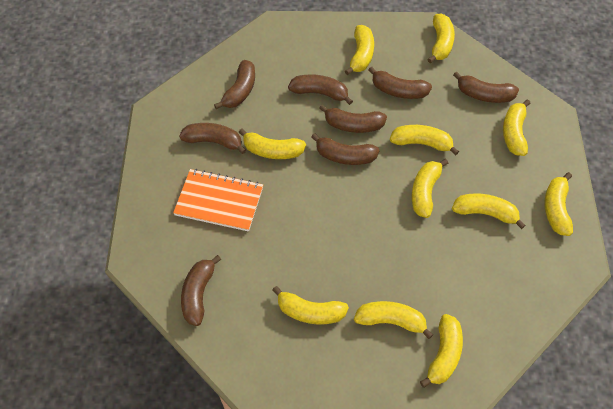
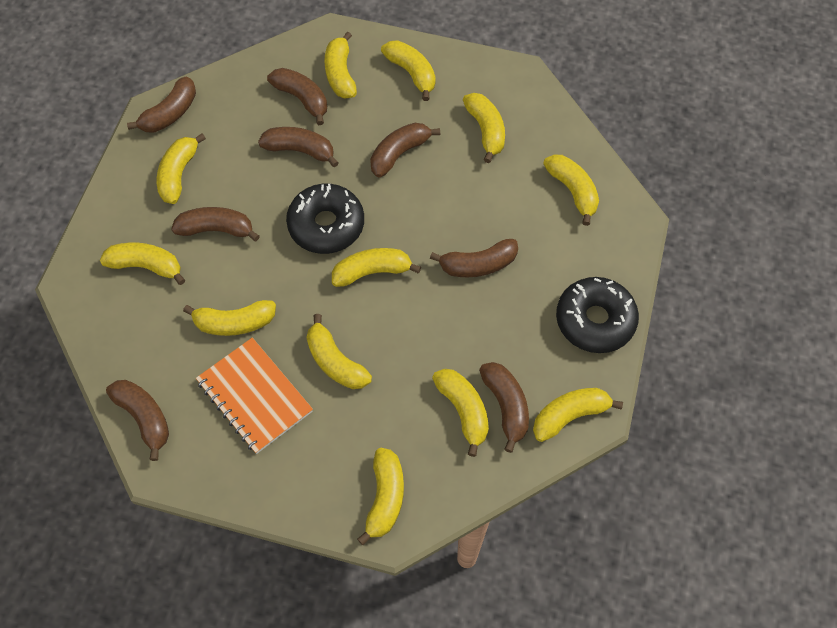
black donut: 0 -> 2
yellow banana: 11 -> 12

